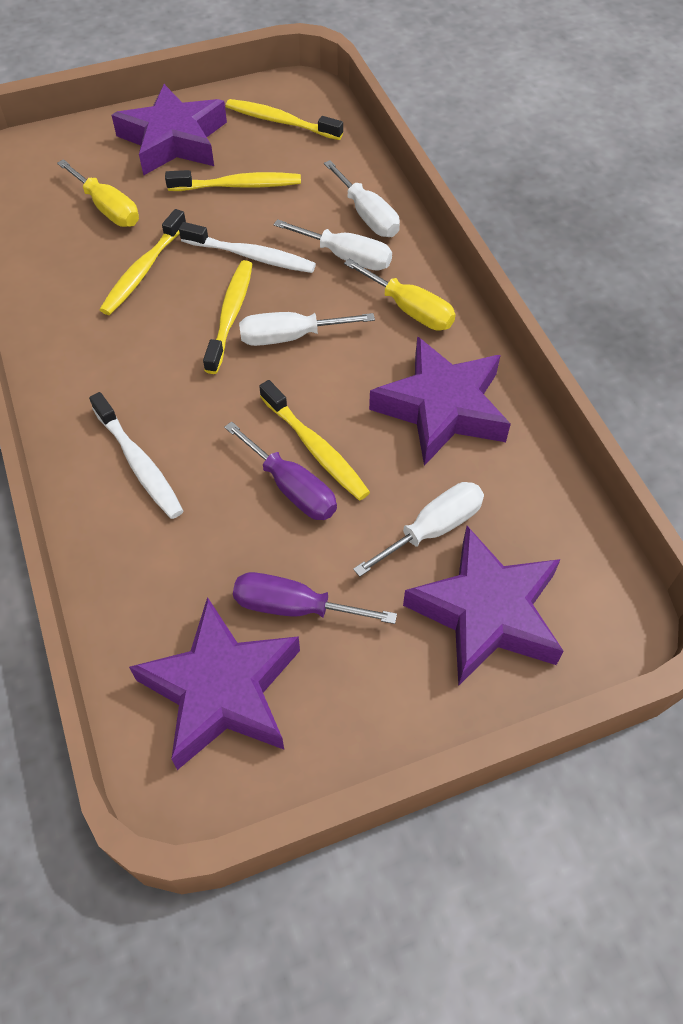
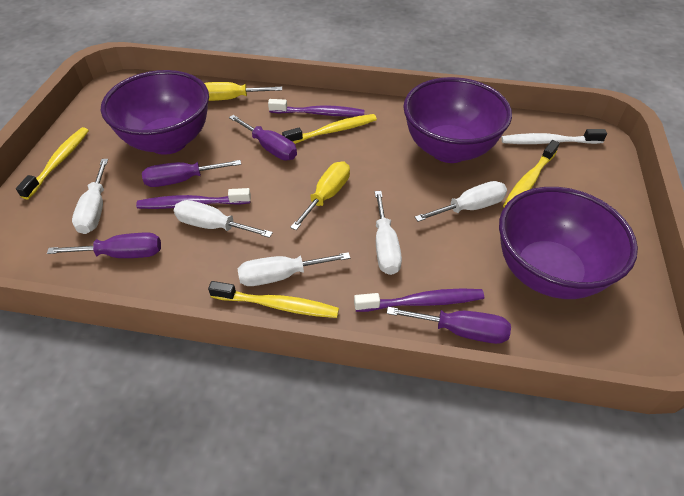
purple bowl: 0 -> 3
purple screwdriver: 2 -> 4
purple star: 4 -> 0
purple toothbrush: 0 -> 3
white screwdriver: 4 -> 5
white toothbrush: 2 -> 1
yellow toothbrush: 5 -> 4

